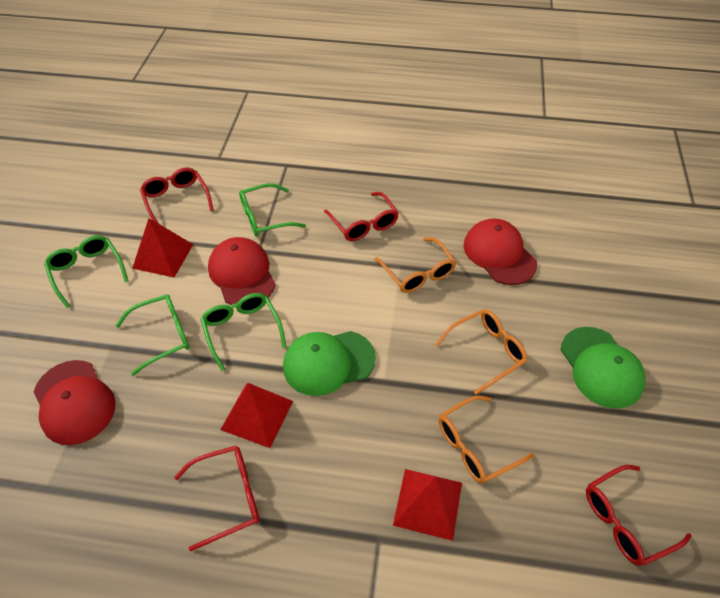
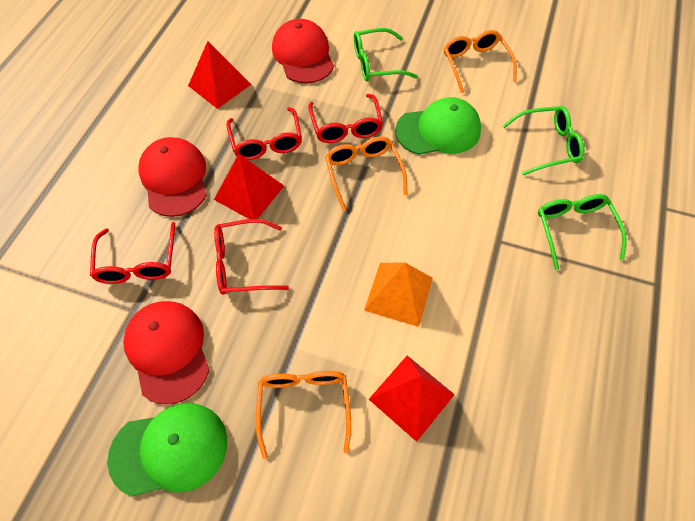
green glasses: 4 -> 3
orange pyramid: 0 -> 1

